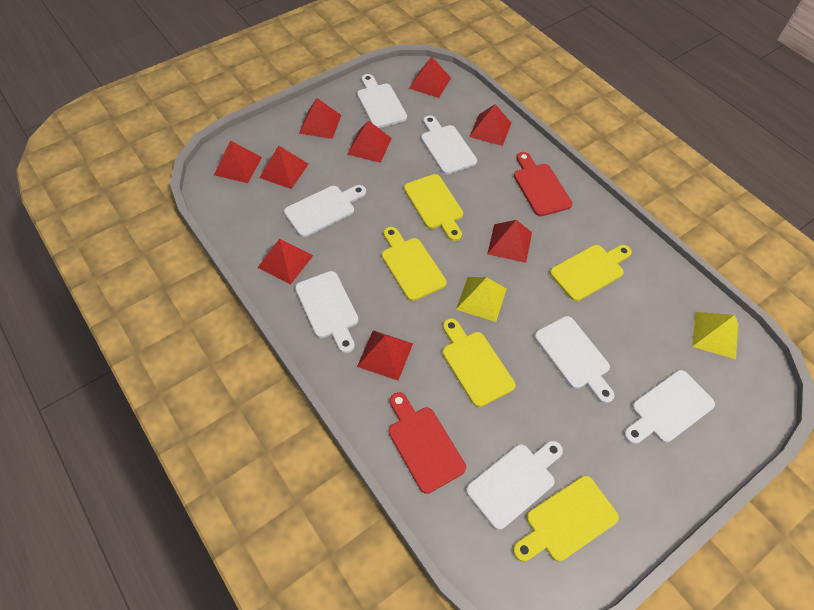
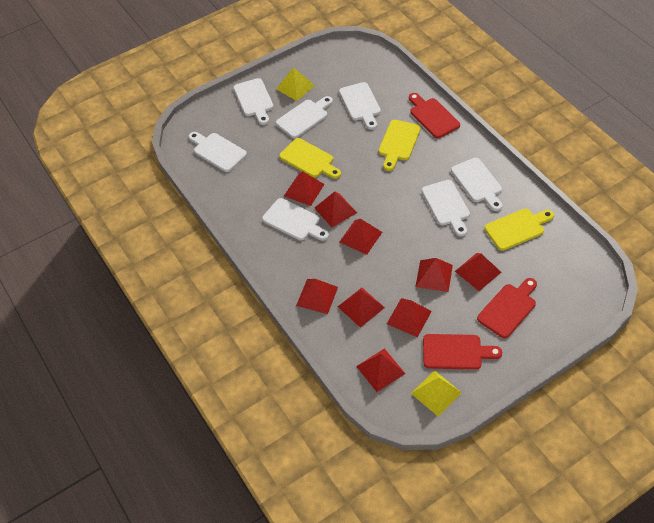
red cutting board: 2 -> 3
yellow cutting board: 5 -> 3

